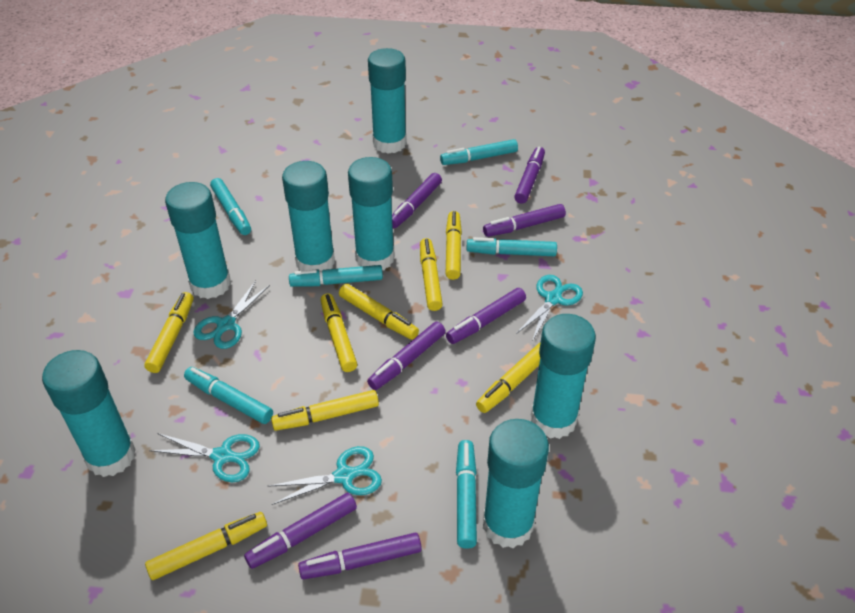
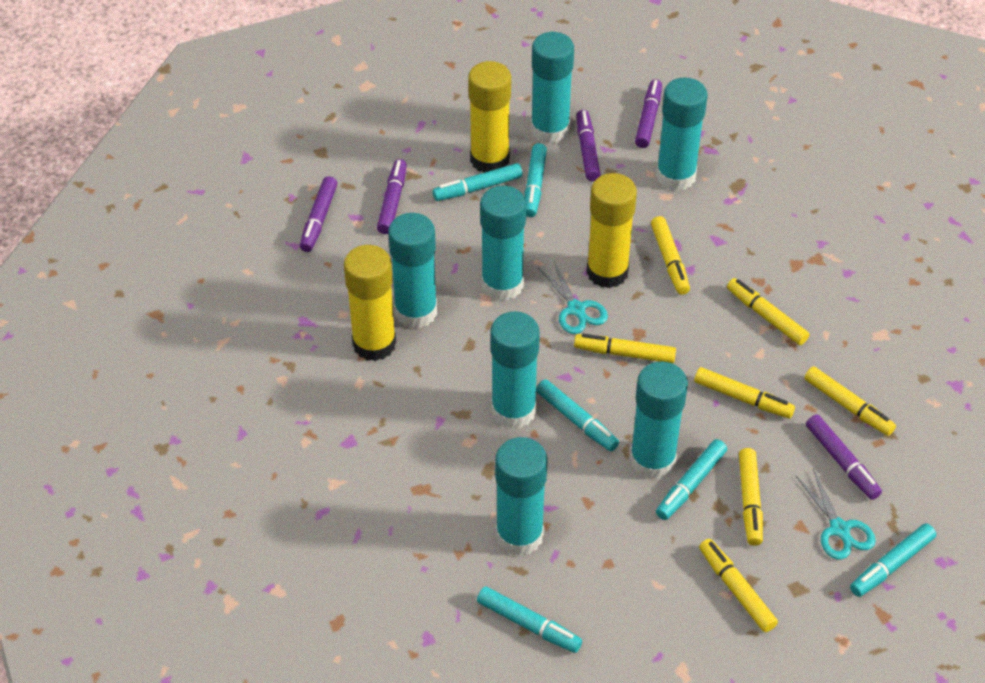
purple marker: 7 -> 5
turquoise scissors: 4 -> 2
yellow glue stick: 0 -> 3
yellow marker: 8 -> 7

